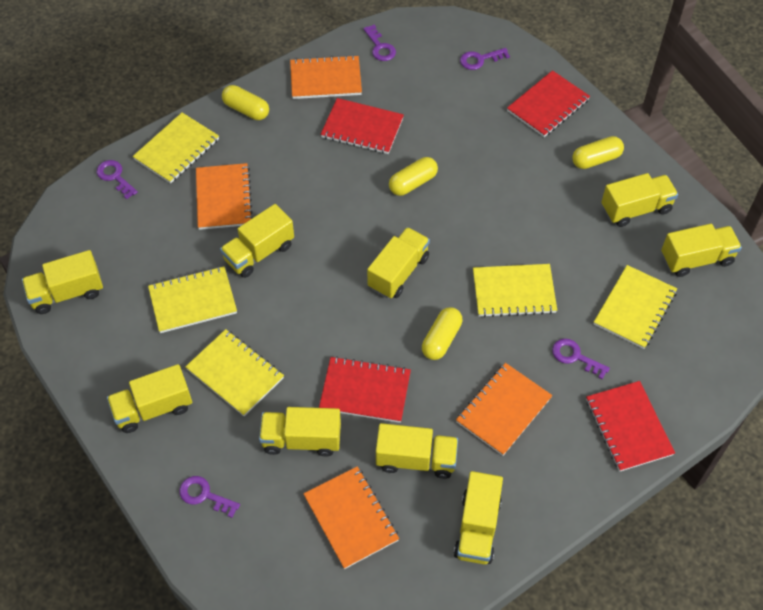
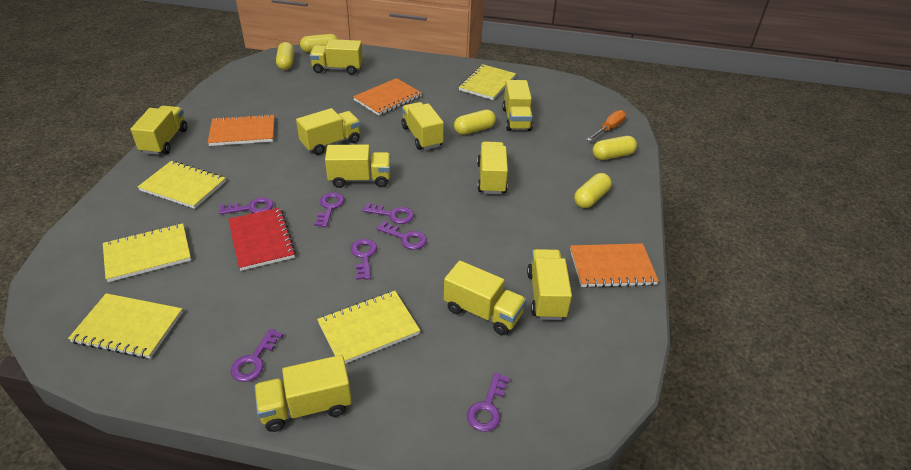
orange notebook: 4 -> 3
orange screwdriver: 0 -> 1
purple key: 5 -> 7
red notebook: 4 -> 1
yellow capsule: 4 -> 5
yellow truck: 9 -> 10

